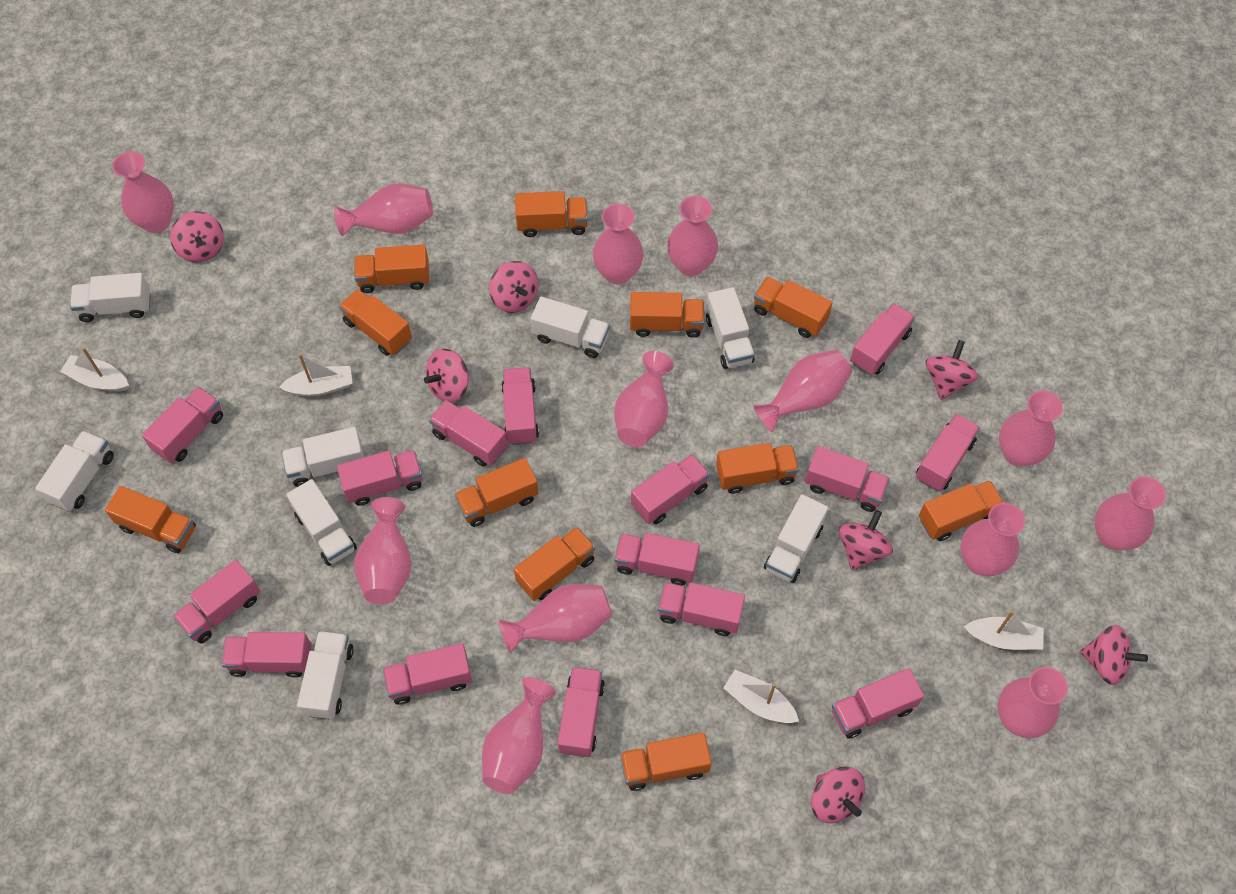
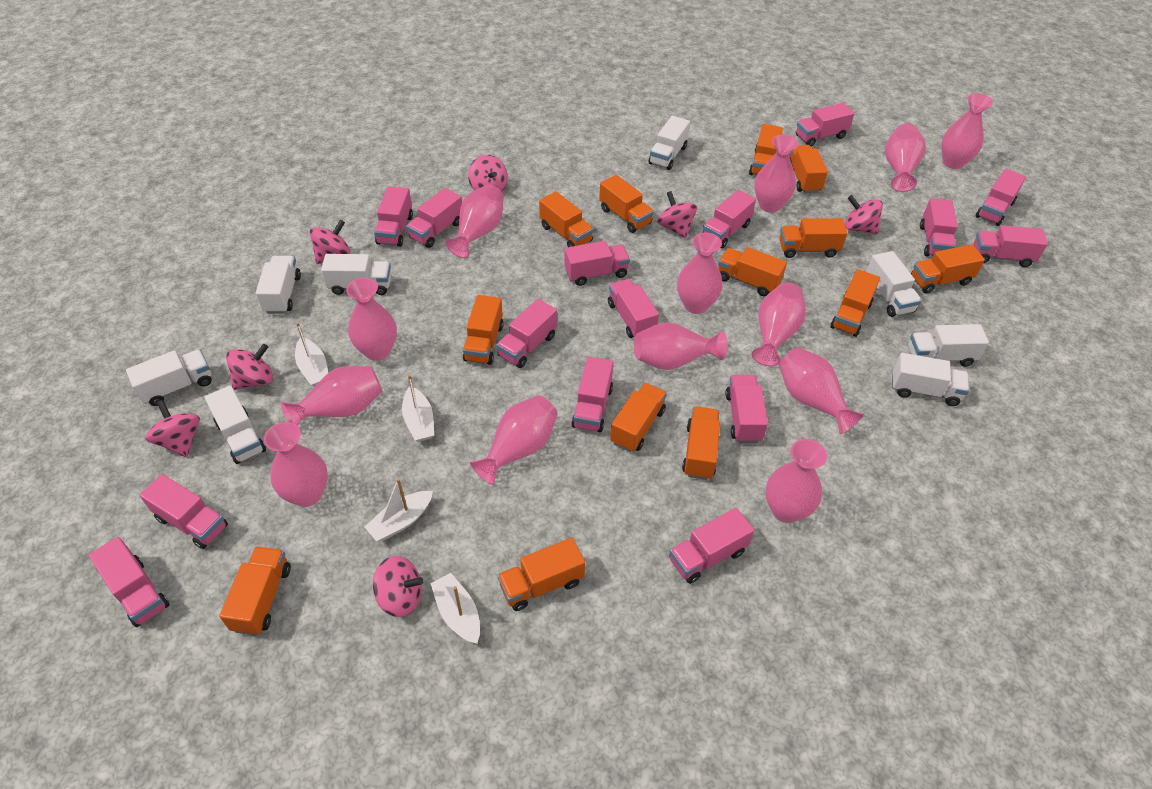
orange truck: 11 -> 13

